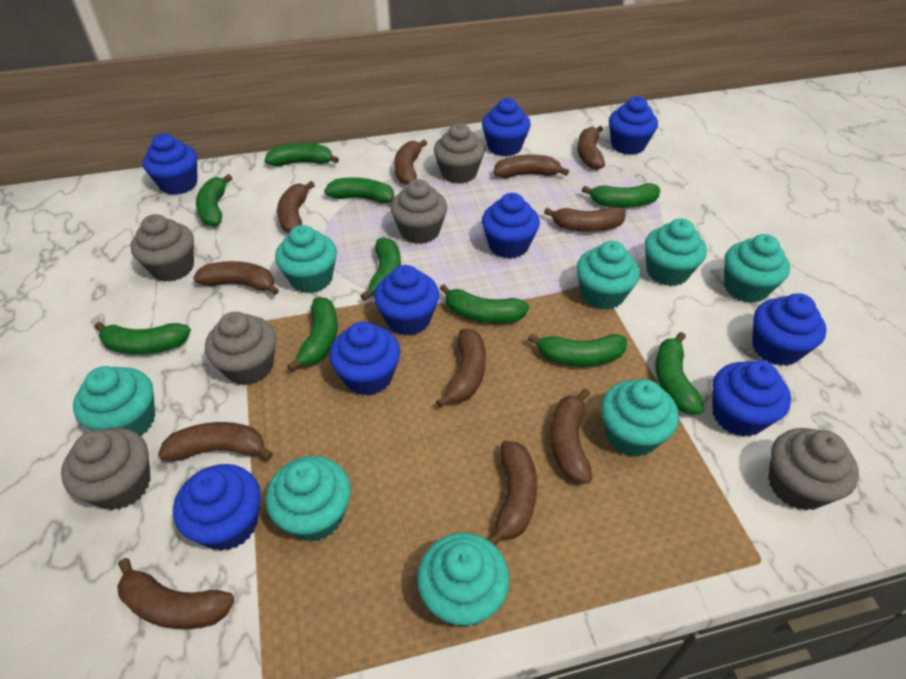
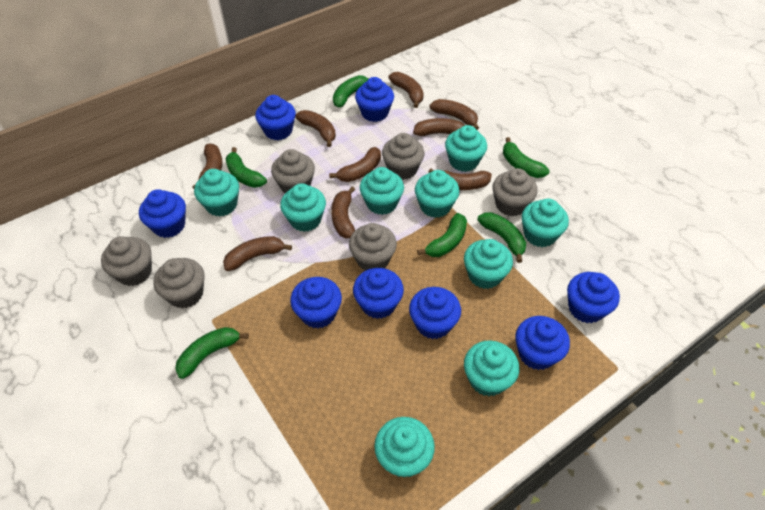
blue cupcake: 9 -> 8
brown banana: 11 -> 9
green banana: 10 -> 6
turquoise cupcake: 8 -> 9

